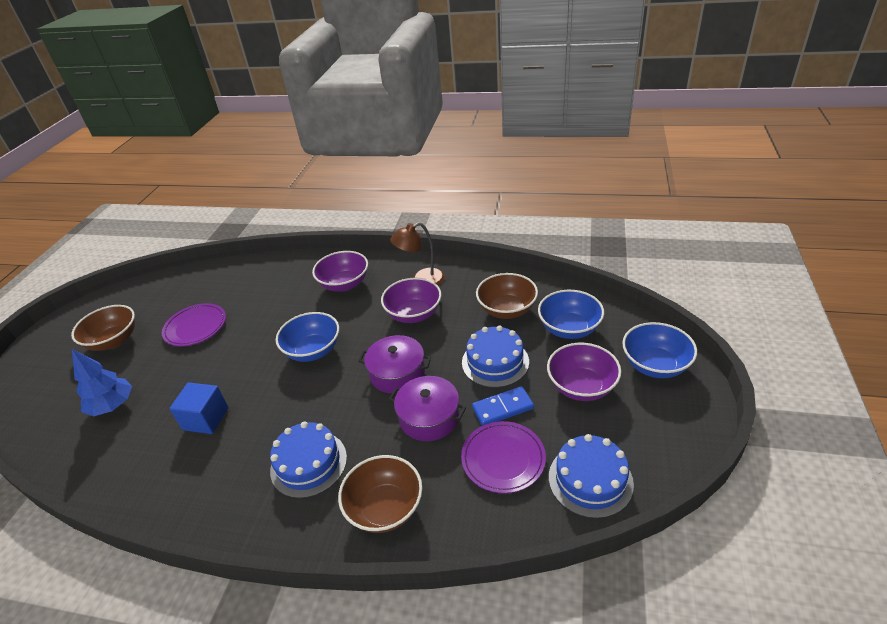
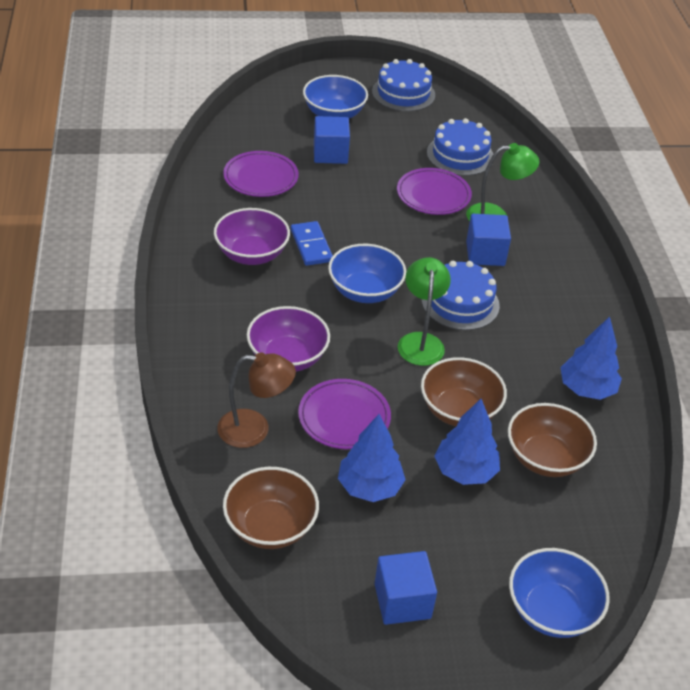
blue cube: 1 -> 3
blue tree: 1 -> 3
green lamp: 0 -> 2
purple bowl: 3 -> 2
purple plate: 2 -> 3
purple pot: 2 -> 0

